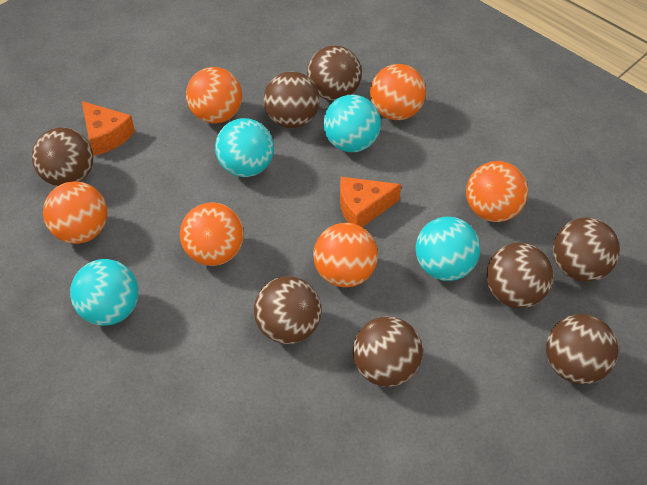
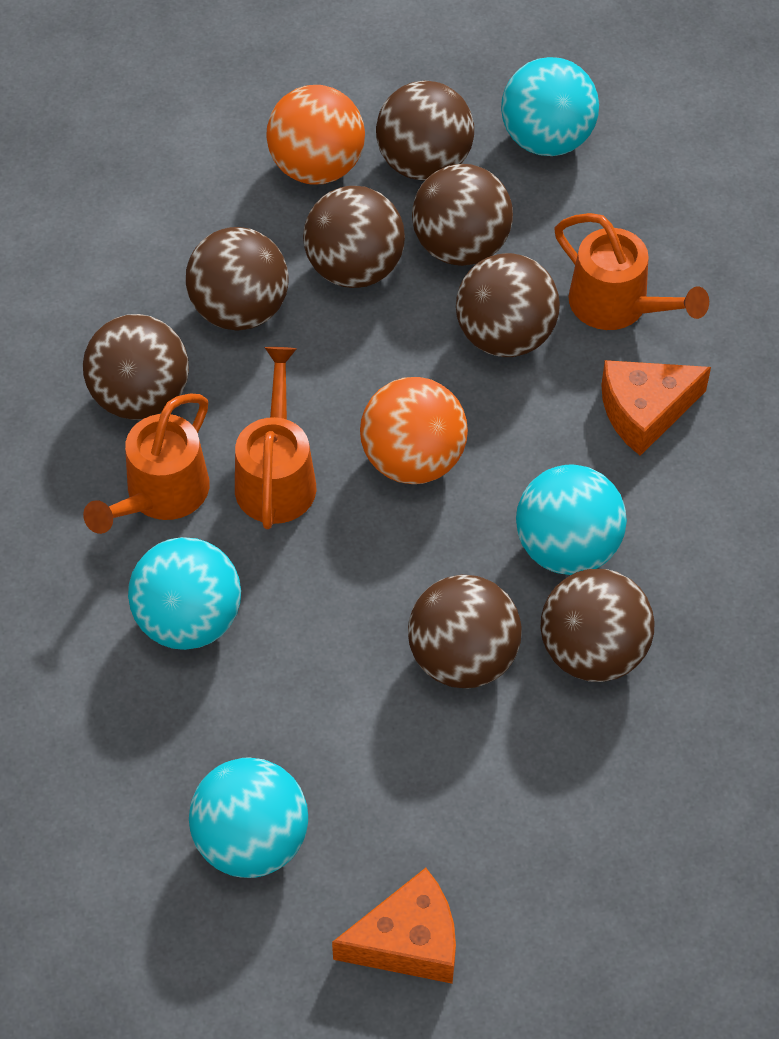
orange ball: 6 -> 2
orange watering can: 0 -> 3

